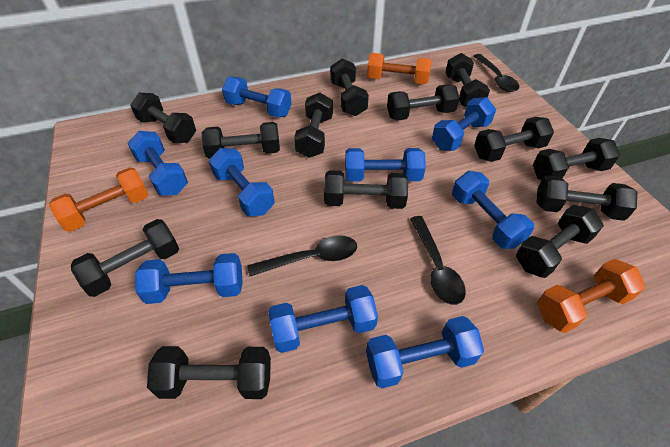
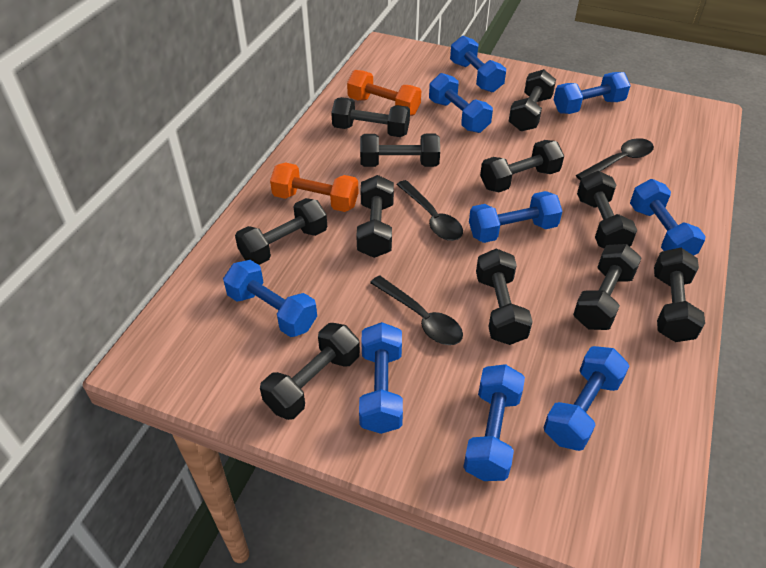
black dumbbell: 13 -> 11
orange dumbbell: 3 -> 2

